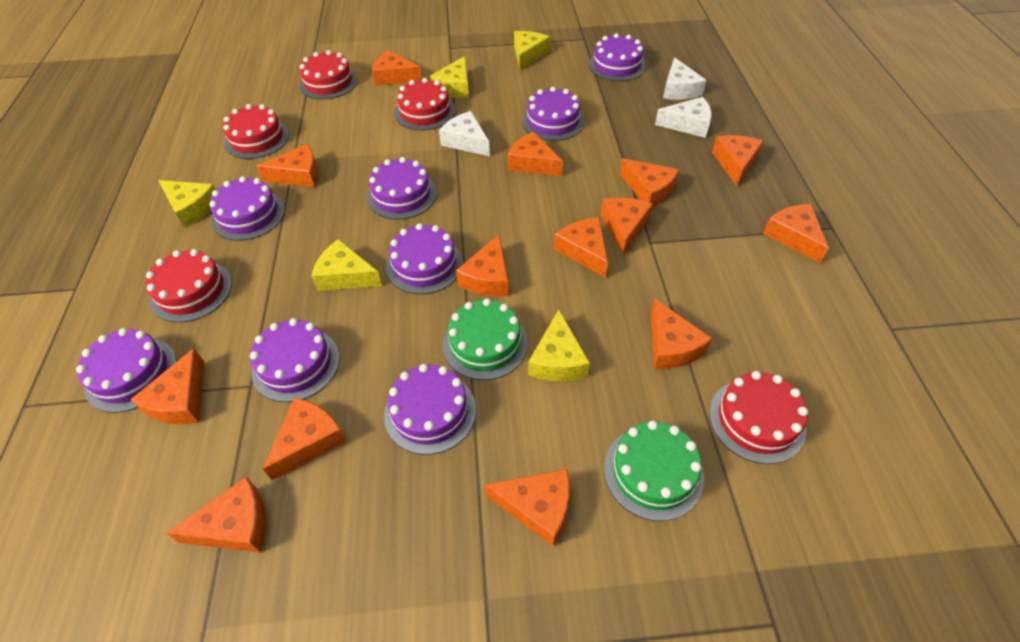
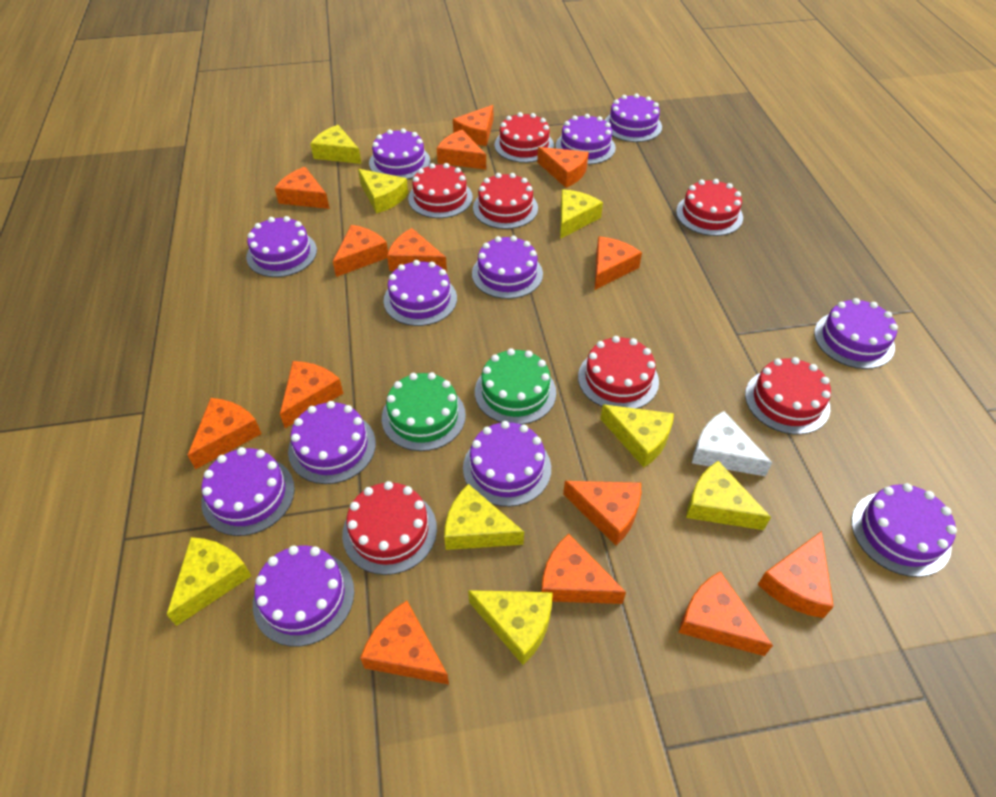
purple cake: 8 -> 12
red cake: 5 -> 7
white cheese: 3 -> 1
yellow cheese: 5 -> 8

